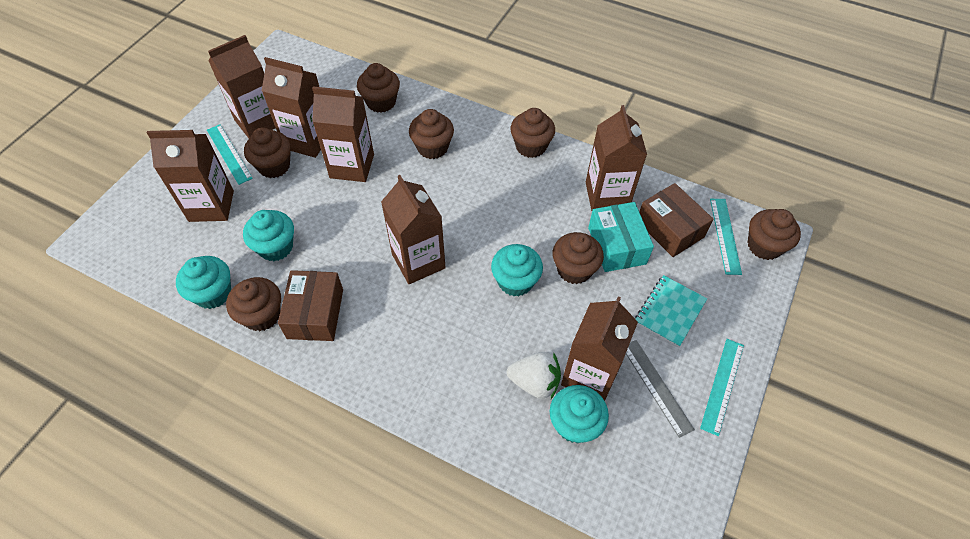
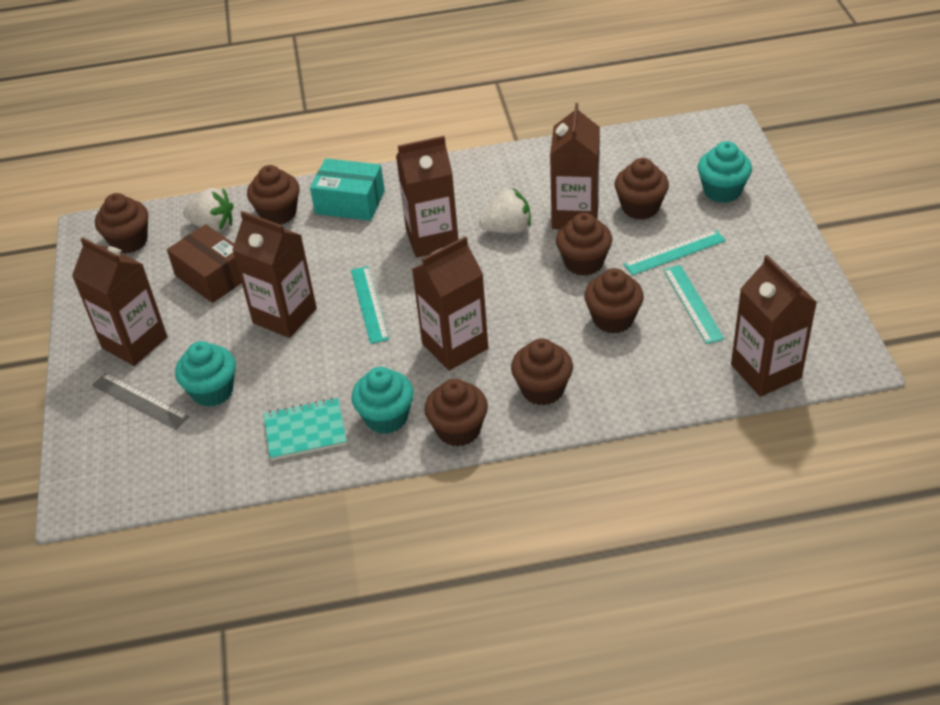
brown box: 2 -> 1
brown carton: 7 -> 6
turquoise cupcake: 4 -> 3
white strawberry: 1 -> 2

